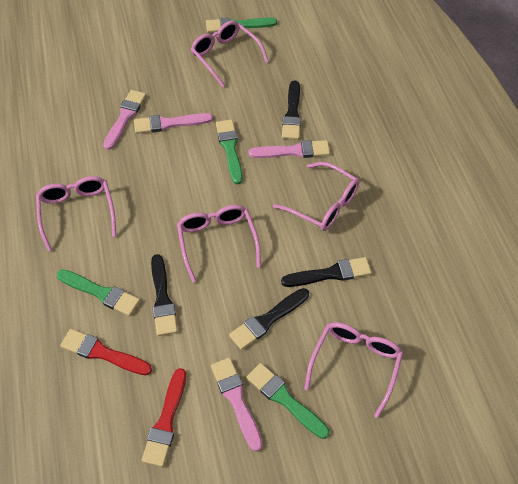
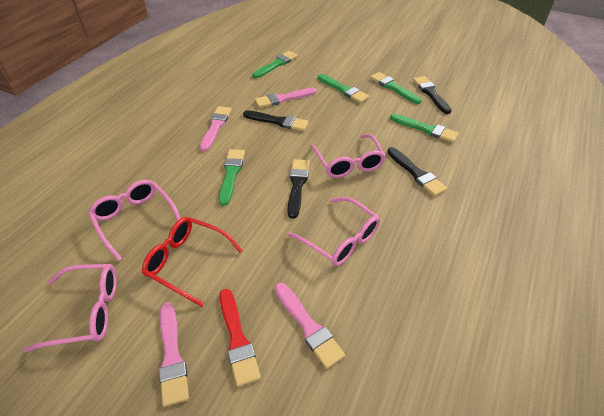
green brush: 4 -> 5
pink glasses: 5 -> 4
red brush: 2 -> 1
red glasses: 0 -> 1

